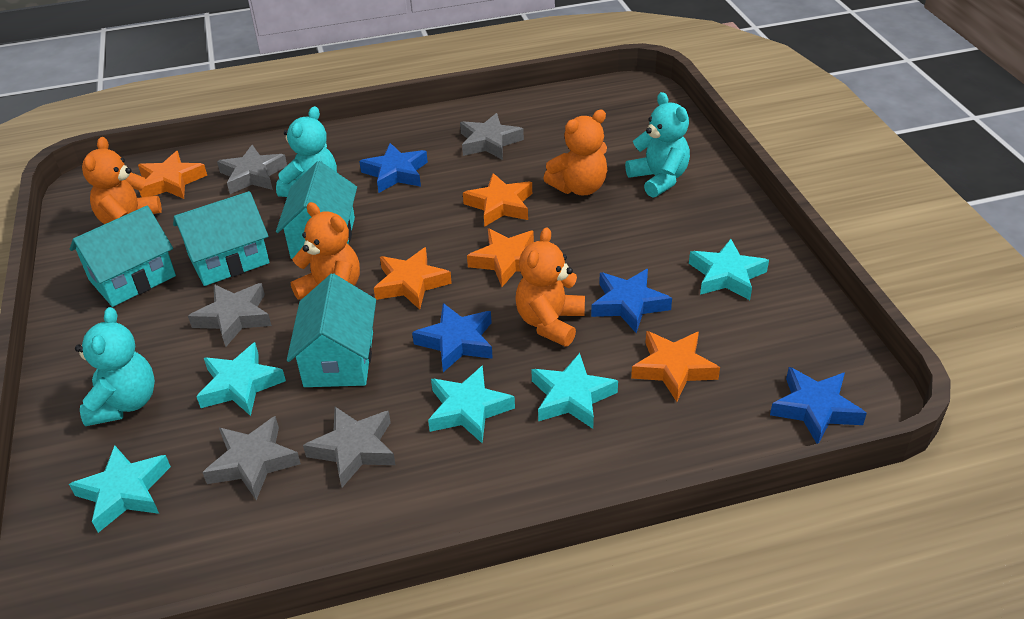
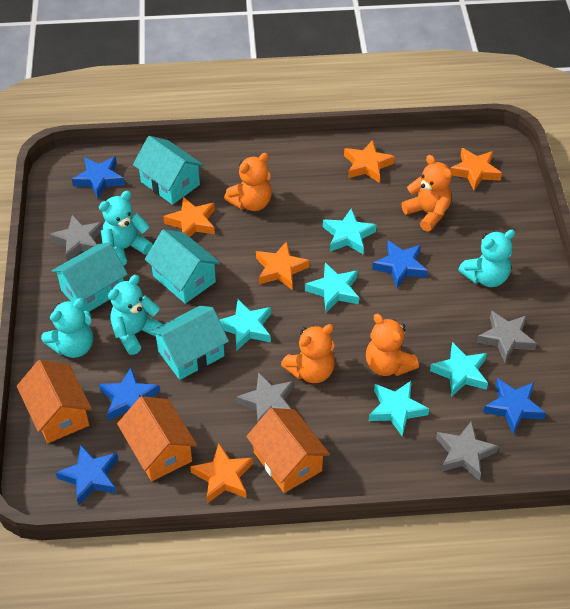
blue star: 4 -> 5
grey star: 5 -> 4
orange house: 0 -> 3
turquoise teddy bear: 3 -> 4

